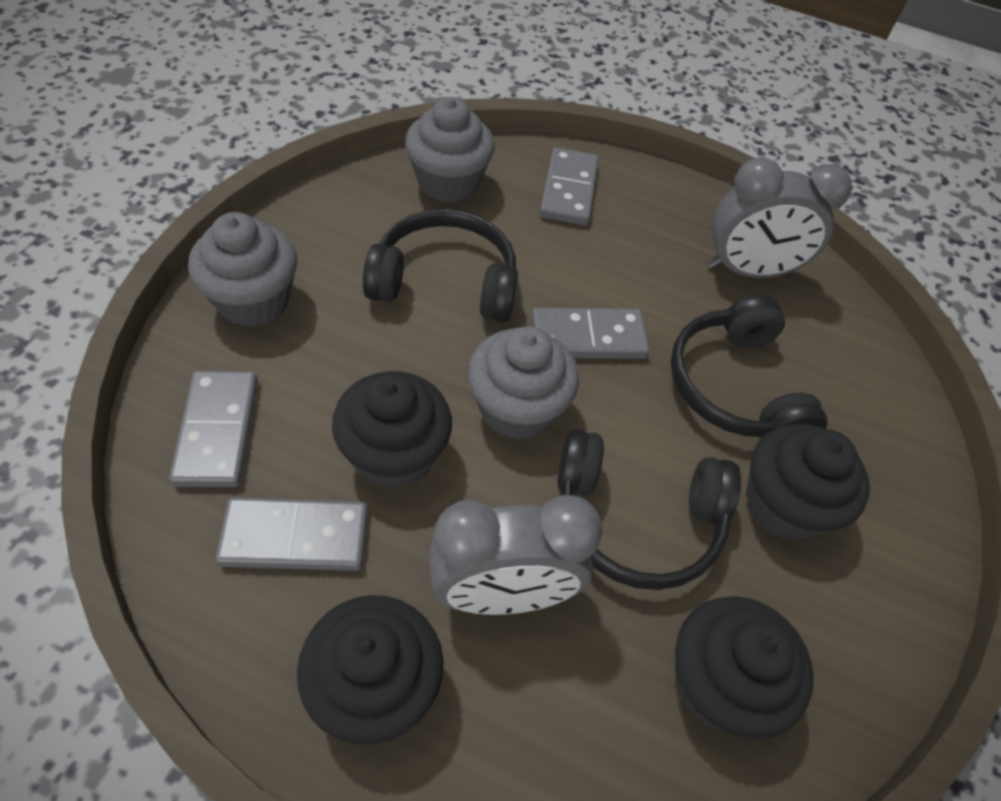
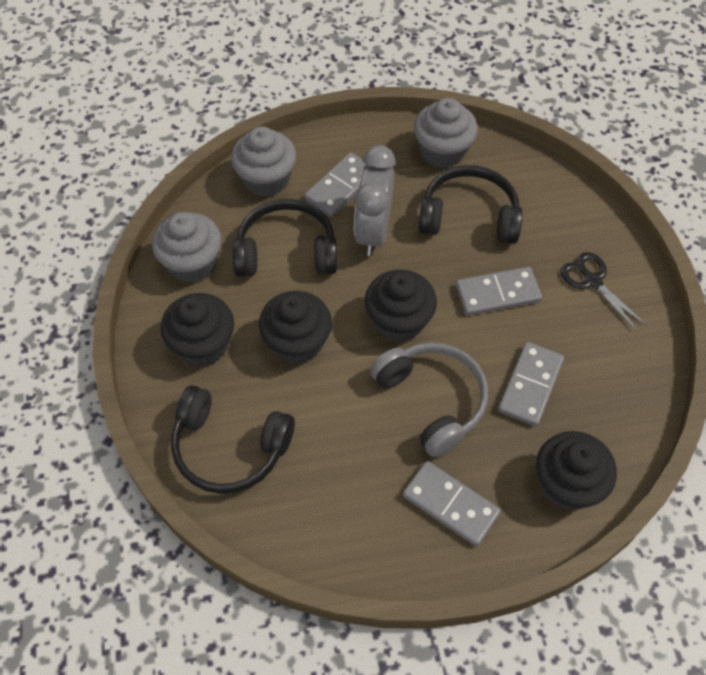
black scissors: 0 -> 1
grey clock: 2 -> 1
grey headphones: 0 -> 1

